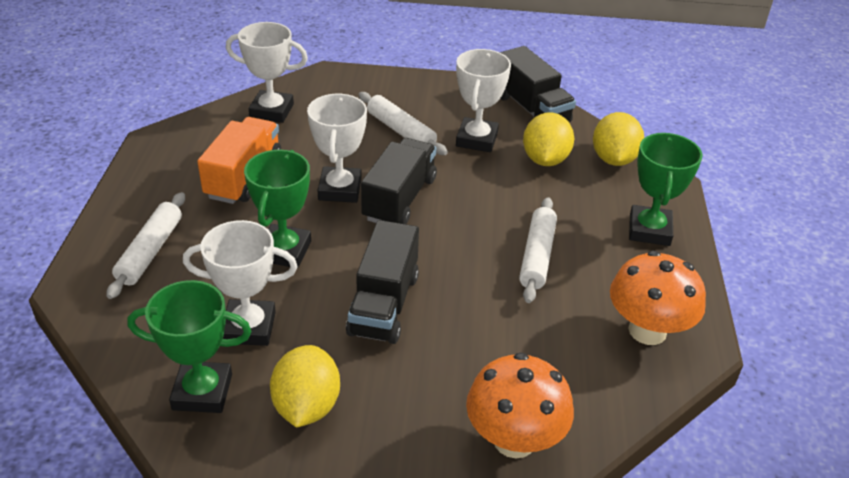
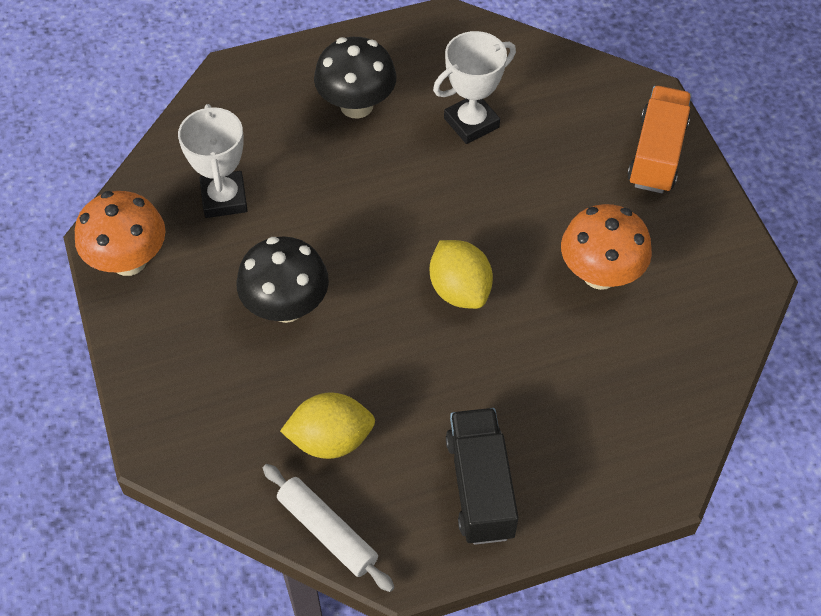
black mushroom: 0 -> 2
black truck: 3 -> 1
green trophy: 3 -> 0
white rolling pin: 3 -> 1
white trophy: 4 -> 2
yellow lemon: 3 -> 2

